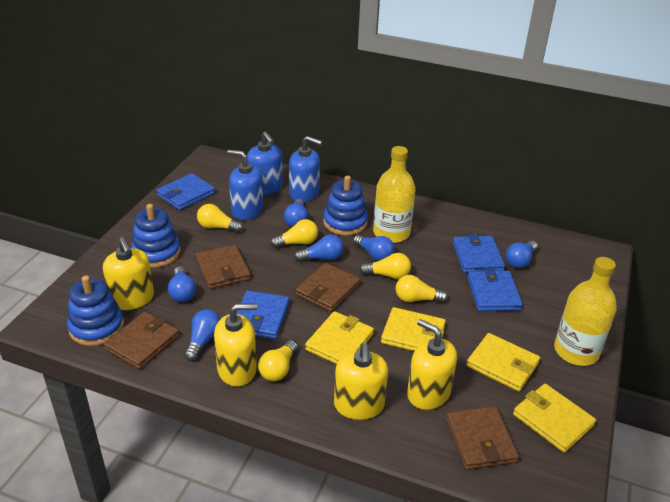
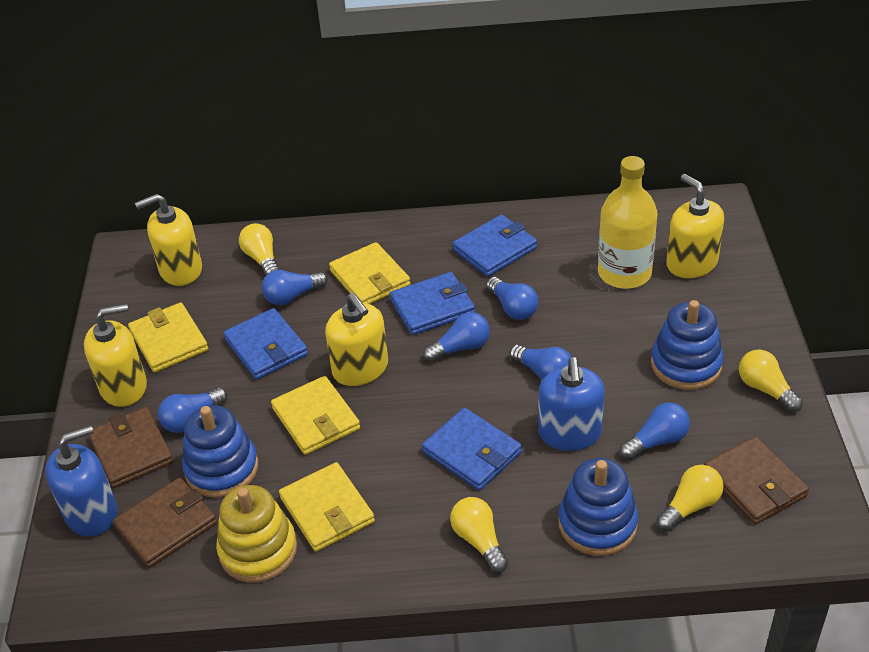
blue soap dispenser: 3 -> 2
brown wallet: 4 -> 3
yellow bottle: 2 -> 1
yellow light bulb: 5 -> 4
yellow stacking toy: 0 -> 1

